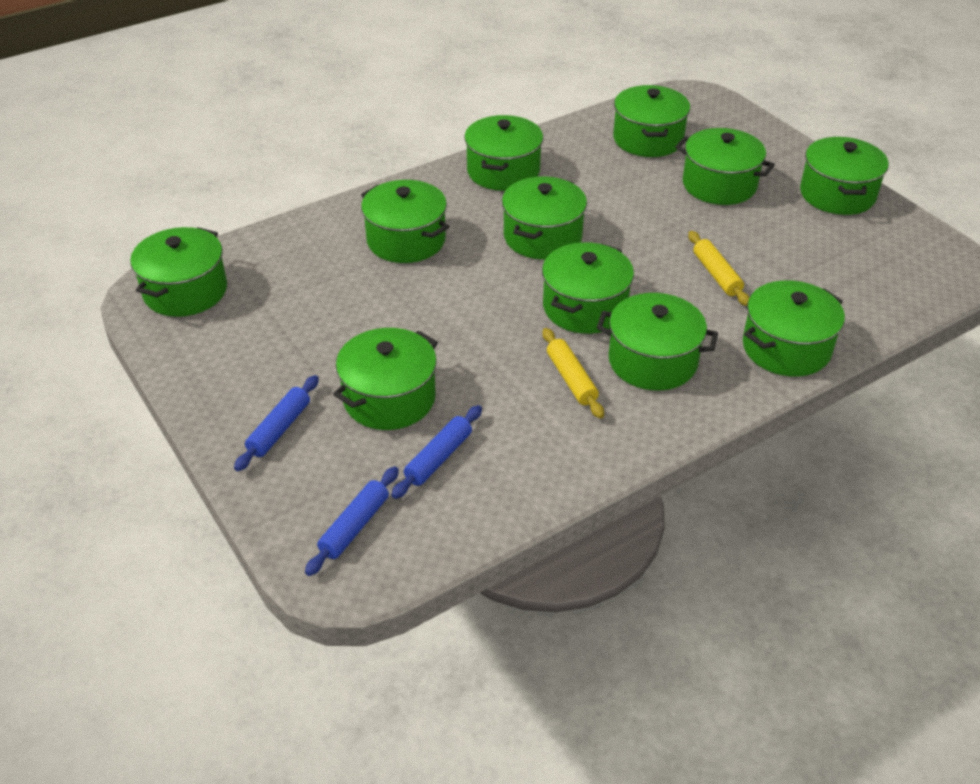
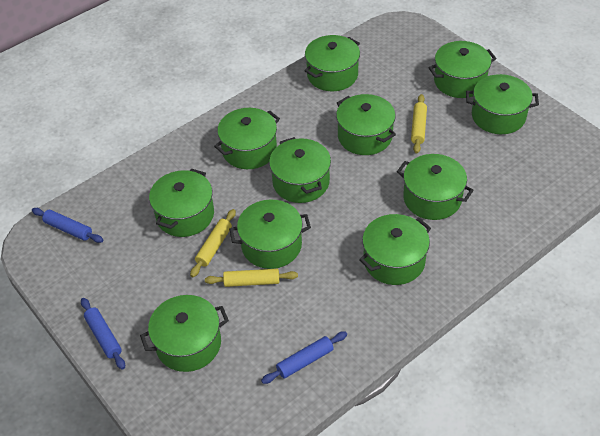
yellow rolling pin: 2 -> 3

